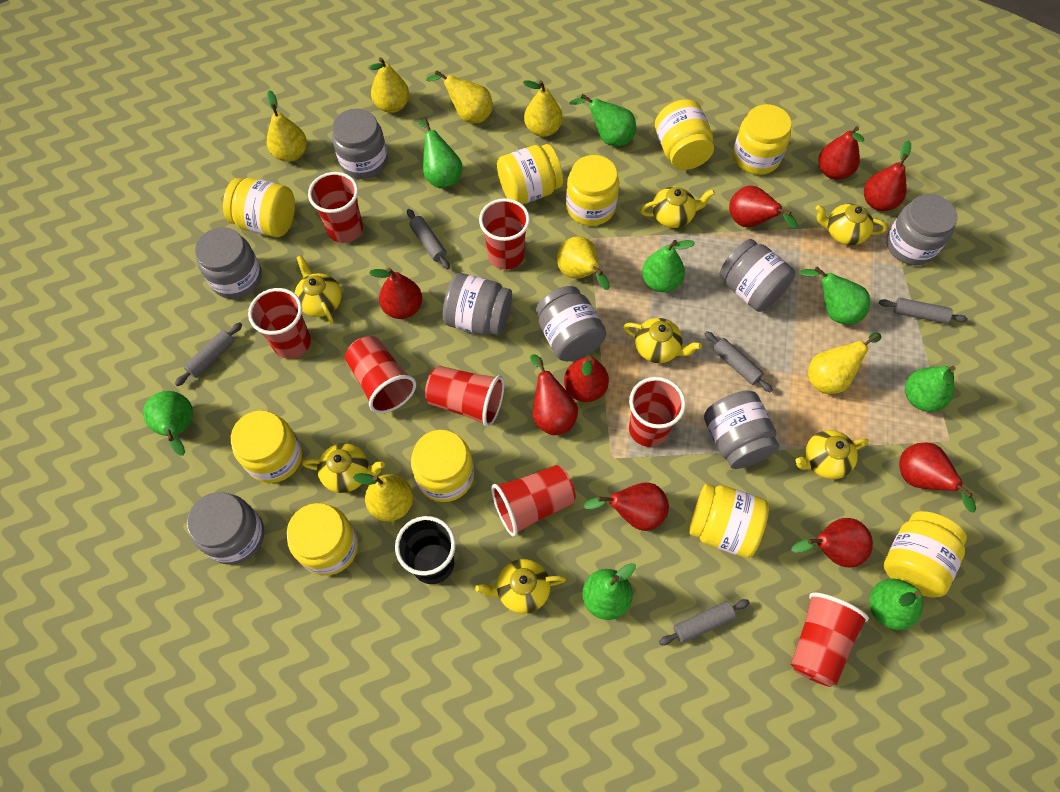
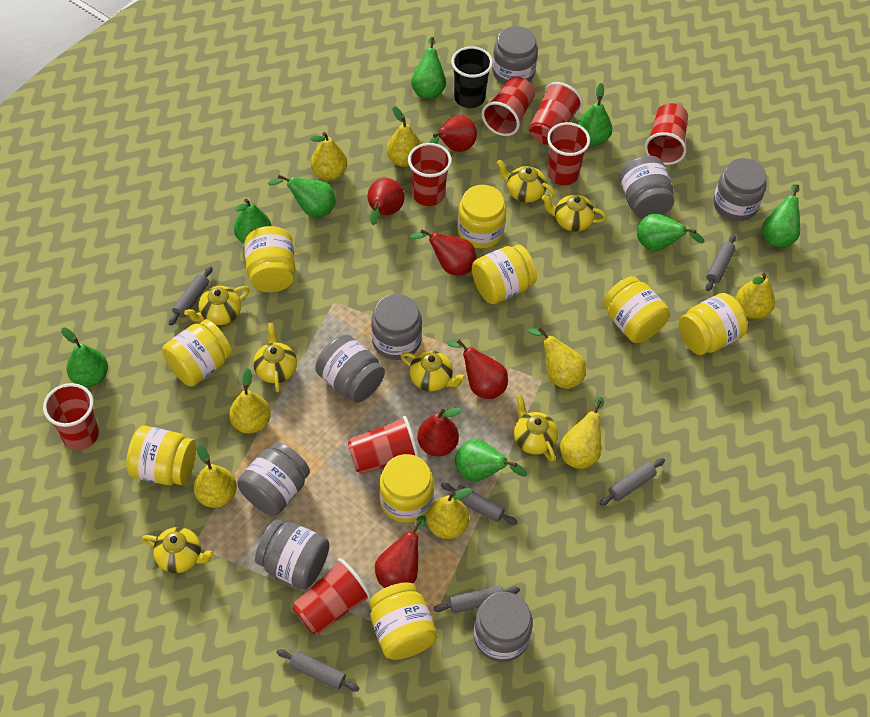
grey rolling pin: 5 -> 6
red pear: 9 -> 6
yellow jar: 10 -> 9
yellow pear: 7 -> 8

